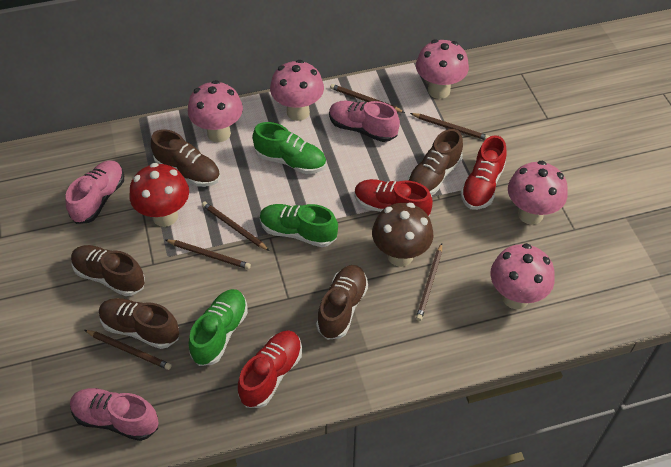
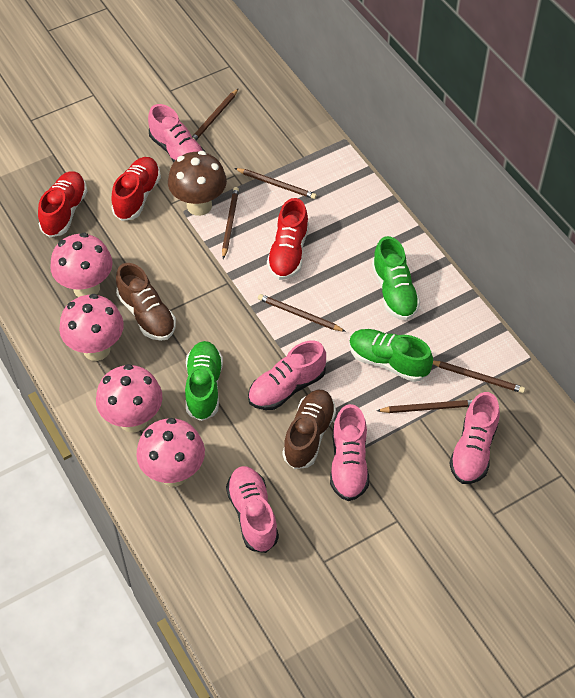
brown shoe: 5 -> 2
pink mushroom: 5 -> 4
pink shoe: 3 -> 5
red mushroom: 1 -> 0

